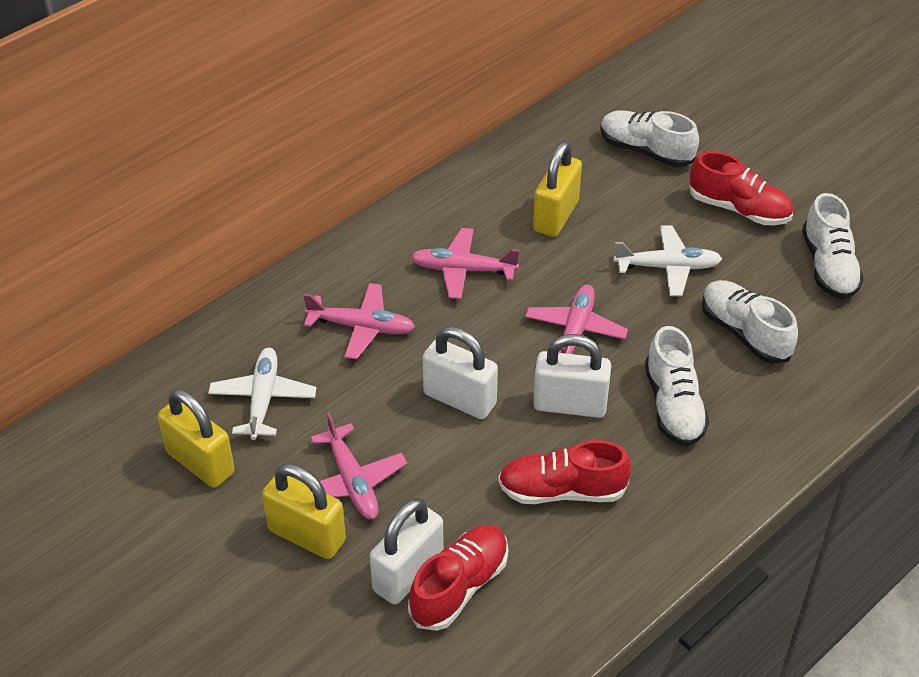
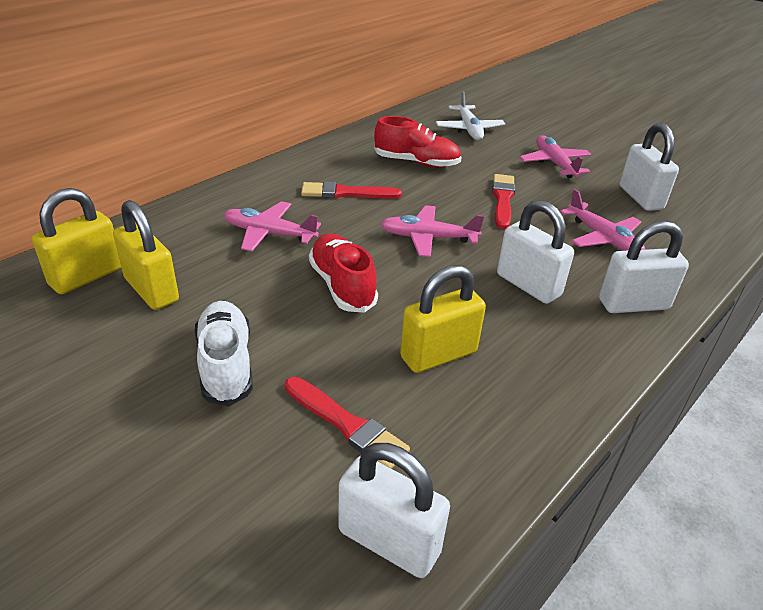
red brush: 0 -> 3
red shoe: 3 -> 2
white padlock: 3 -> 4
white plane: 2 -> 1
white shoe: 4 -> 1

